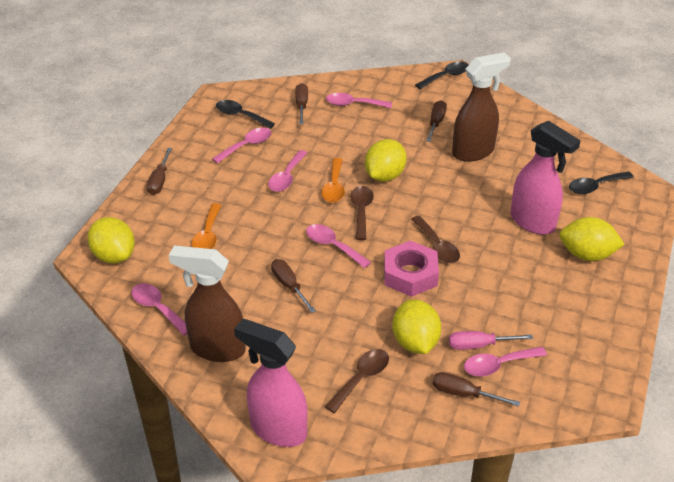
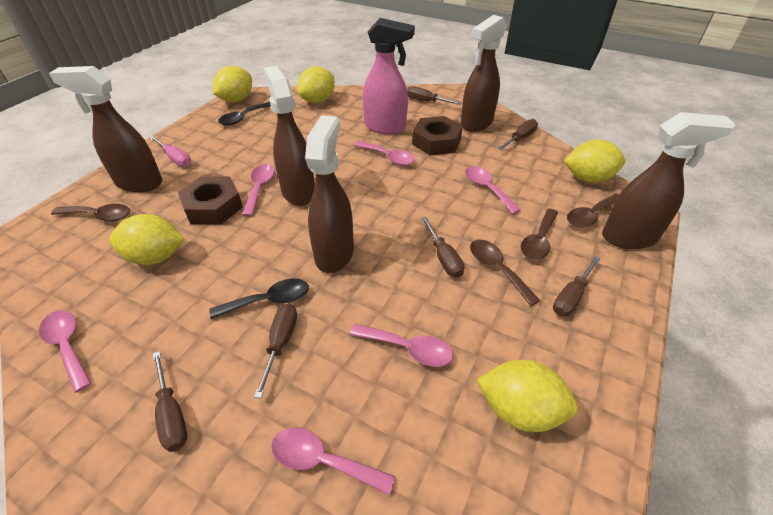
black spoon: 3 -> 2
brown nut: 0 -> 2
brown screwdriver: 5 -> 6
brown spoon: 3 -> 4
brown spray bottle: 2 -> 5
orange spoon: 2 -> 0
pink nut: 1 -> 0
pink spray bottle: 2 -> 1
yellow lemon: 4 -> 5

